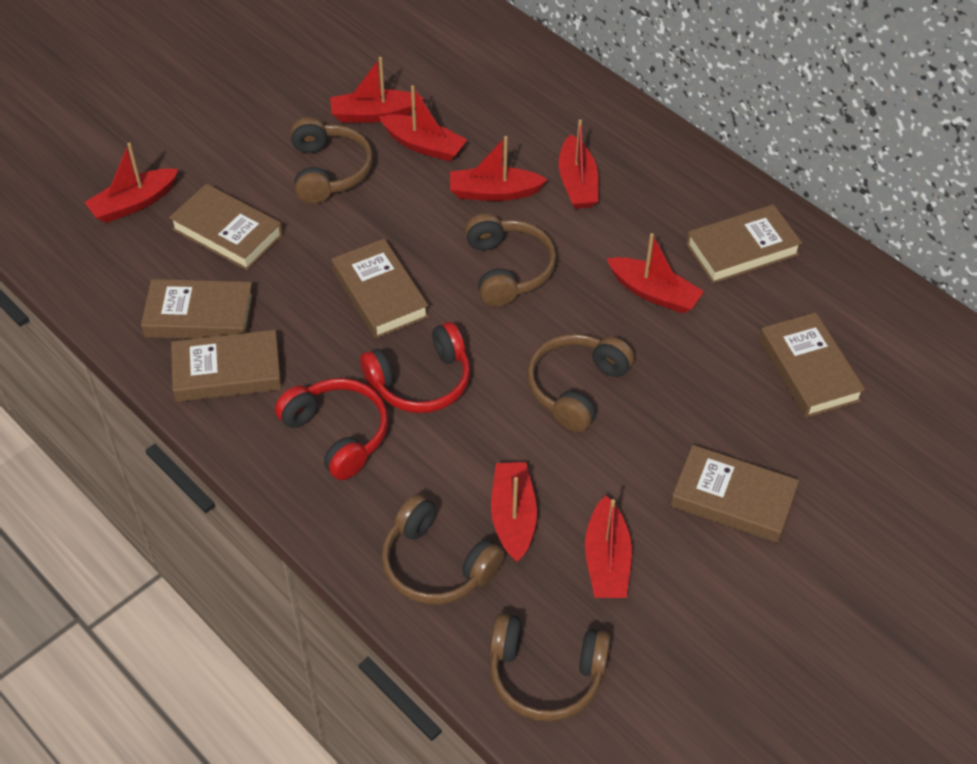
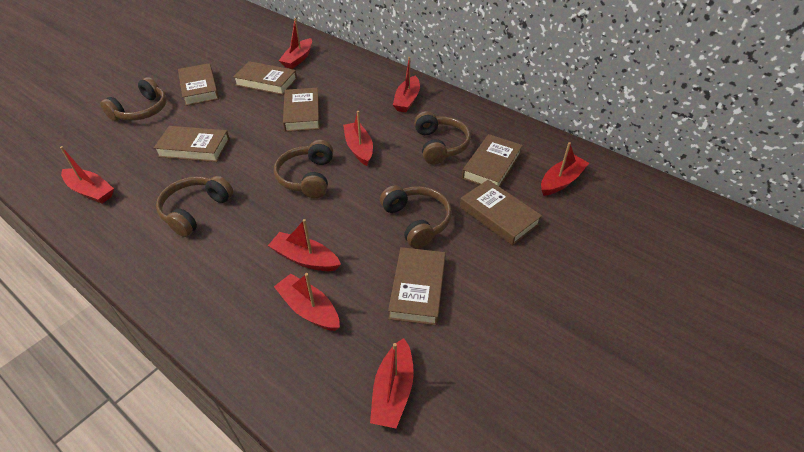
red headphones: 2 -> 0

